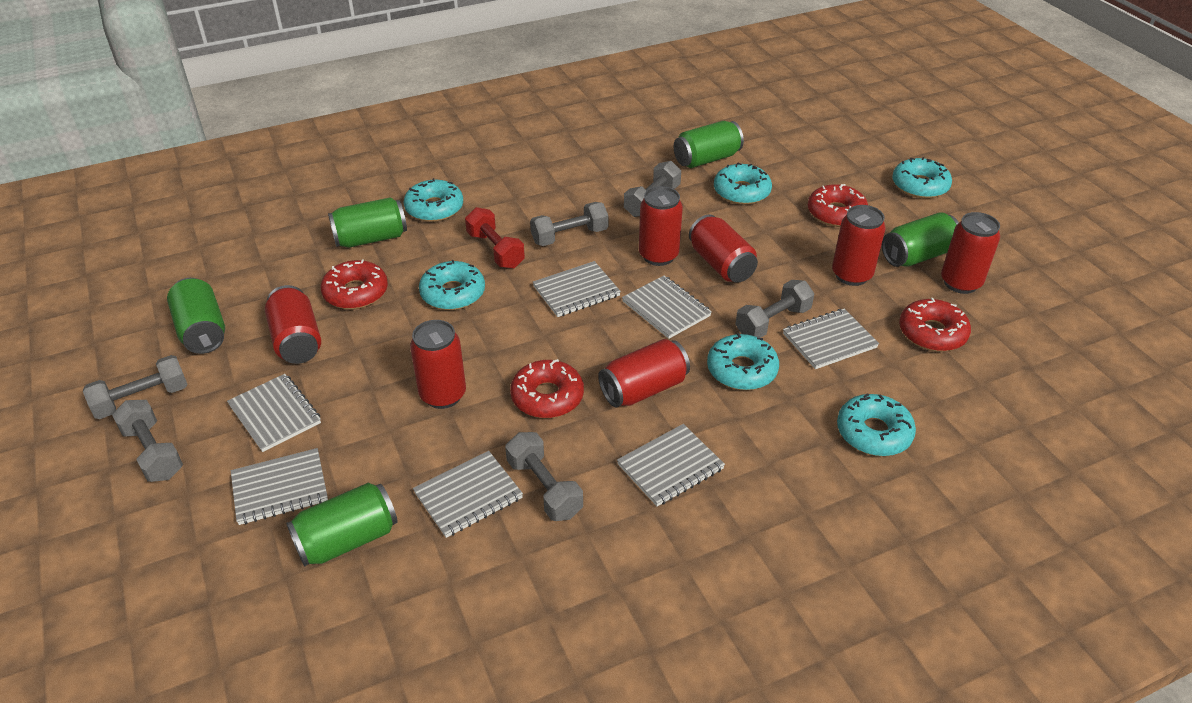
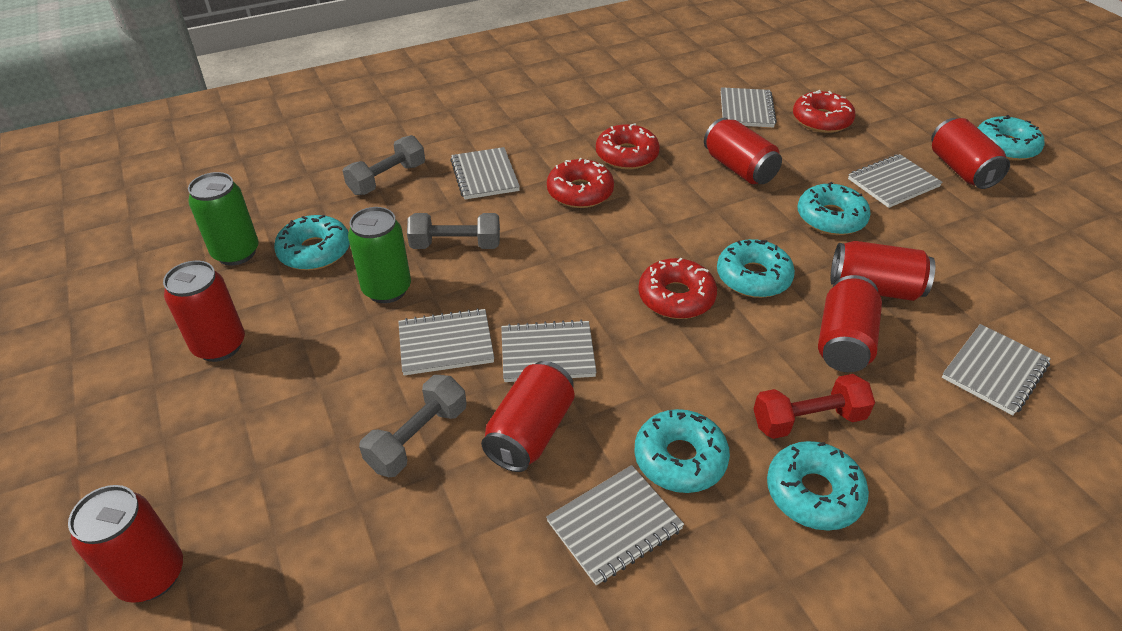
green can: 5 -> 2
grey dumbbell: 6 -> 3

